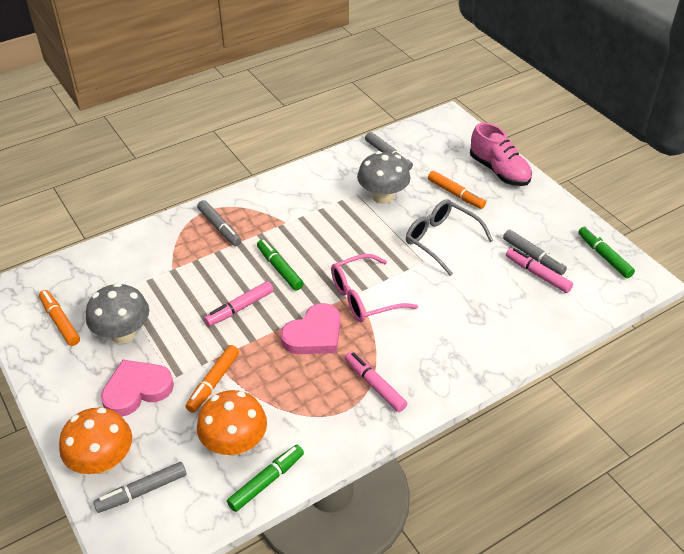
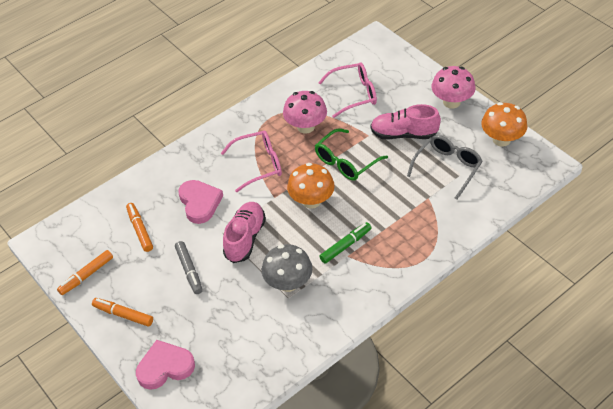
green glasses: 0 -> 1
green marker: 3 -> 1
grey marker: 4 -> 1
grey mushroom: 2 -> 1
pink glasses: 1 -> 2
pink marker: 3 -> 0
pink mushroom: 0 -> 2
pink shoe: 1 -> 2

